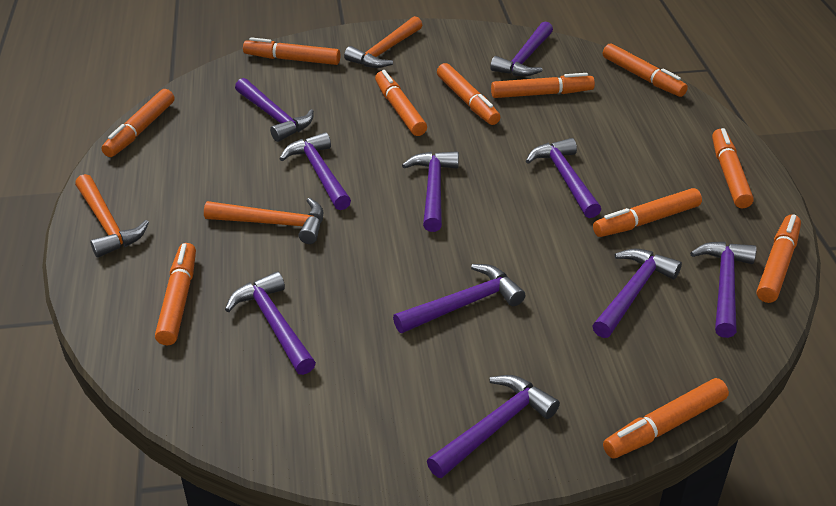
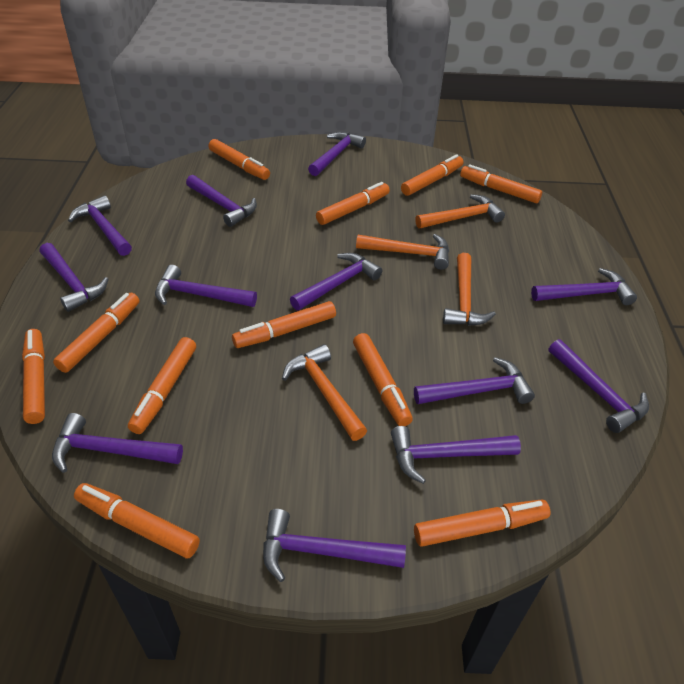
orange hammer: 3 -> 4
purple hammer: 10 -> 12

